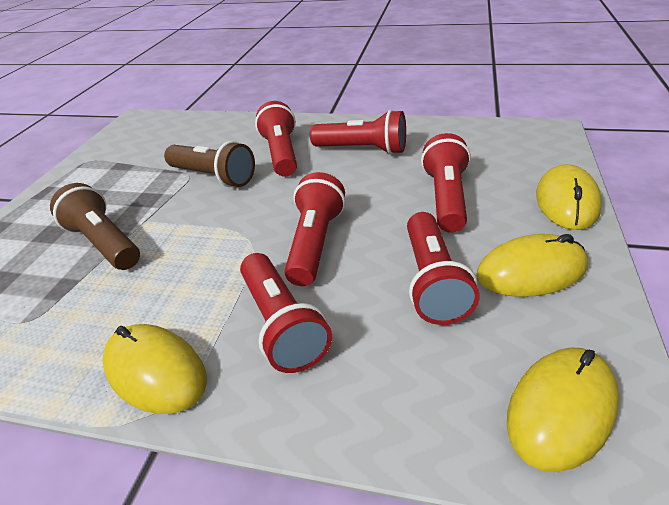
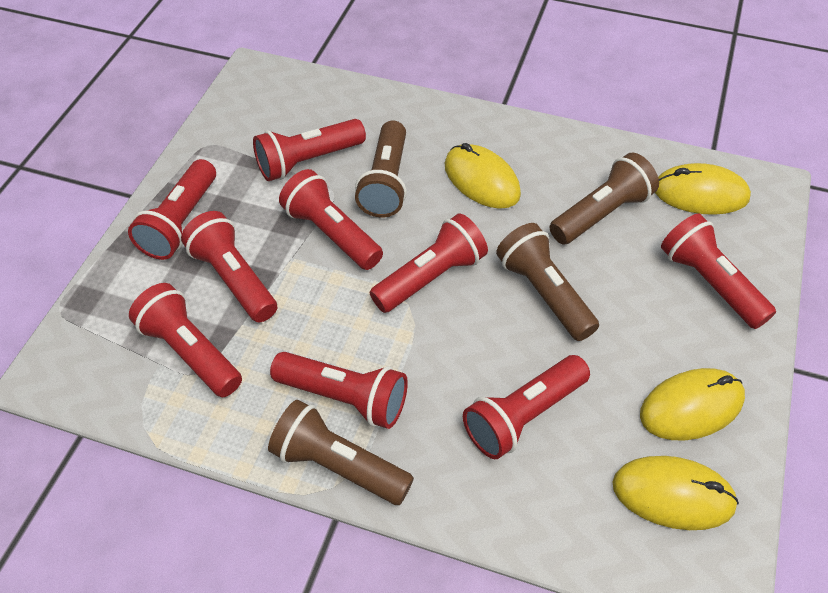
brown flashlight: 2 -> 4
red flashlight: 6 -> 9

